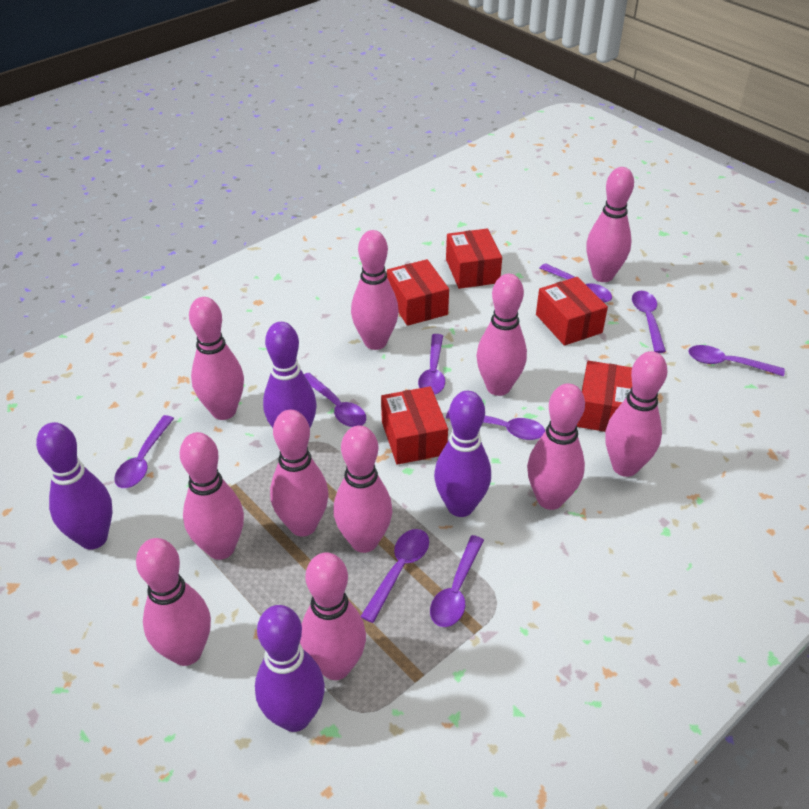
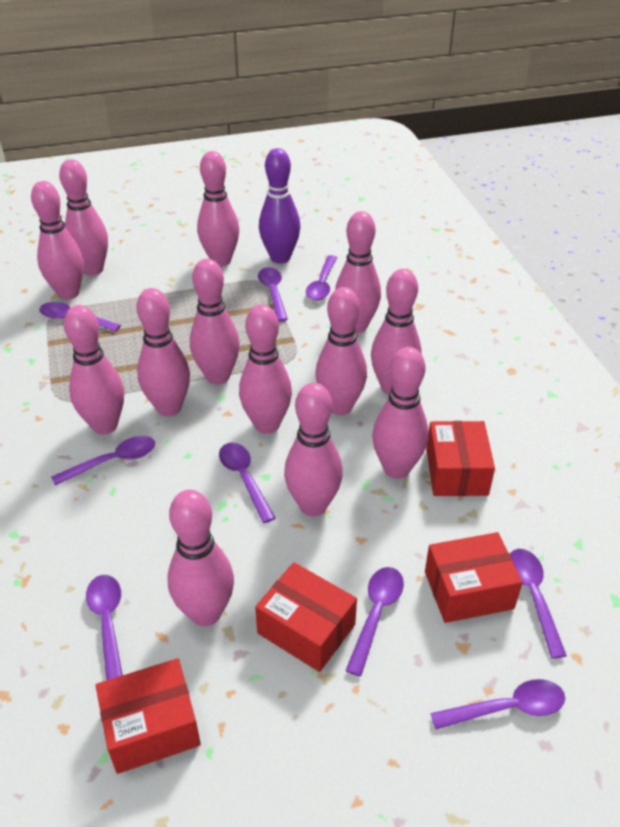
pink bowling pin: 11 -> 13
purple bowling pin: 4 -> 1
red box: 5 -> 4

